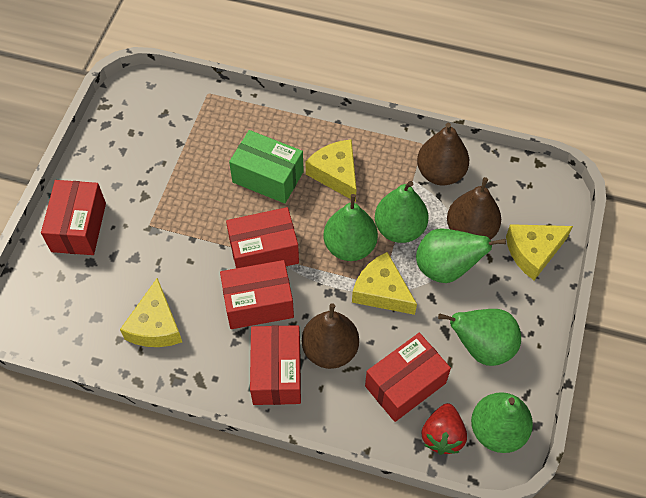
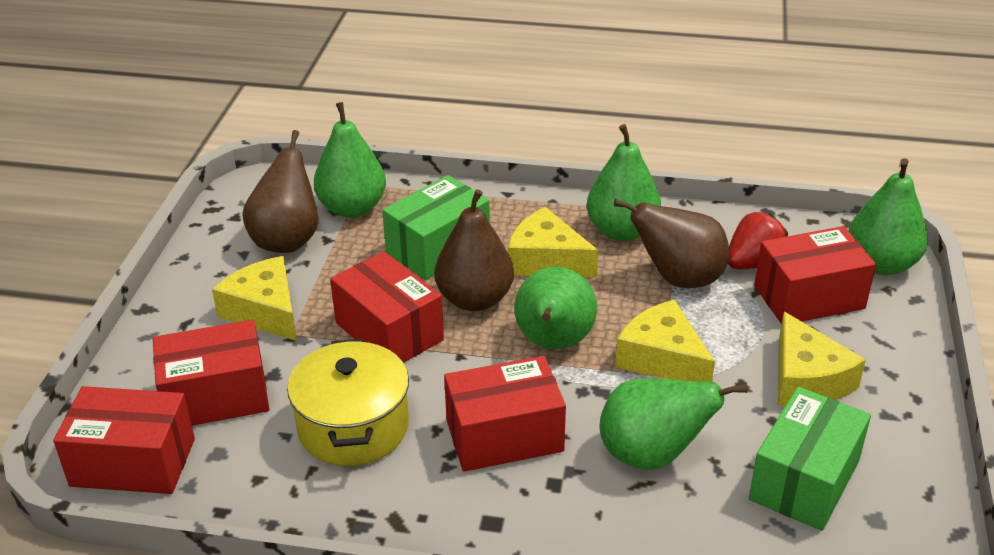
green box: 1 -> 2
yellow pot: 0 -> 1

